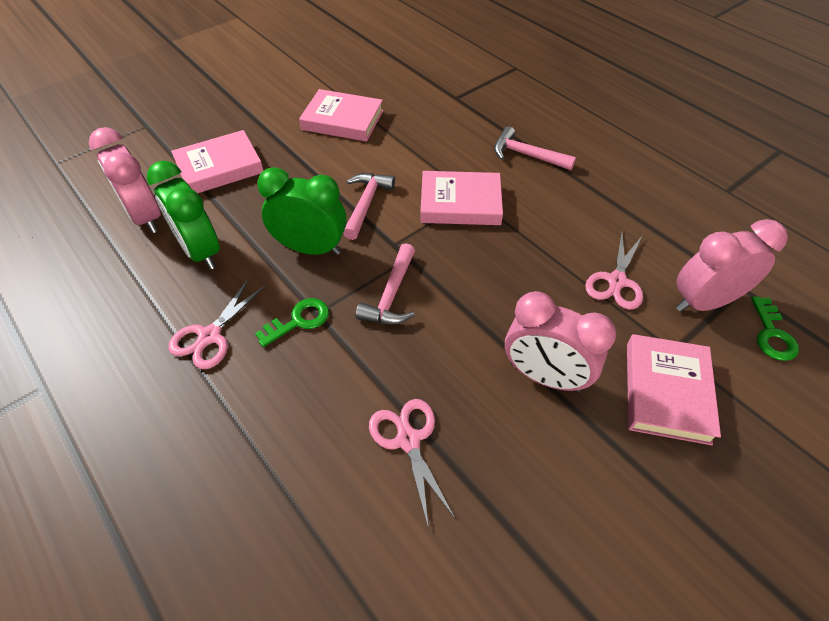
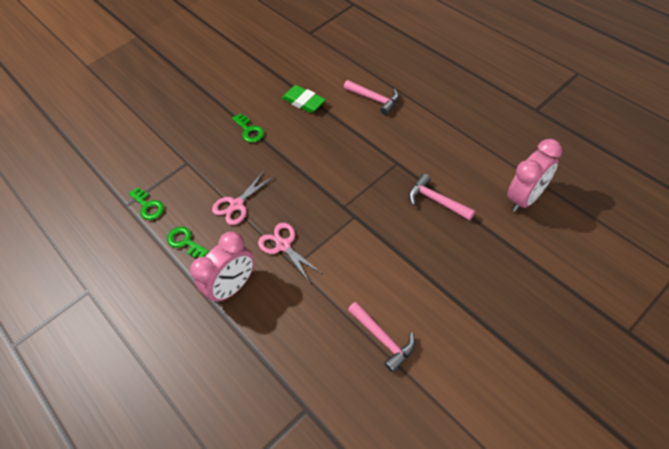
green clock: 2 -> 0
green eraser: 0 -> 1
green key: 2 -> 3
pink book: 4 -> 0
pink clock: 3 -> 2
pink scissors: 3 -> 2

